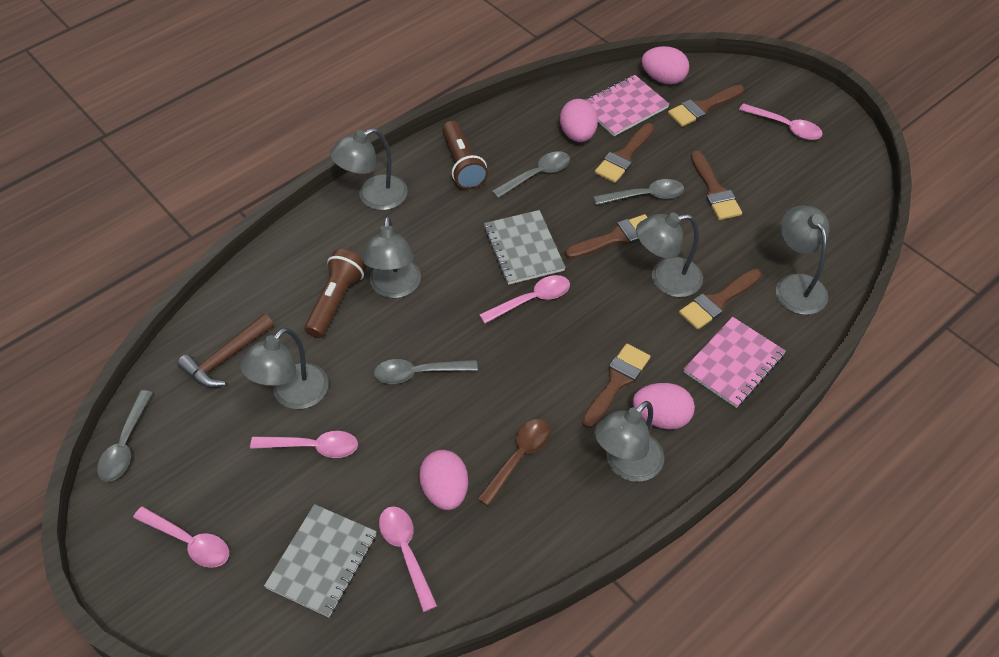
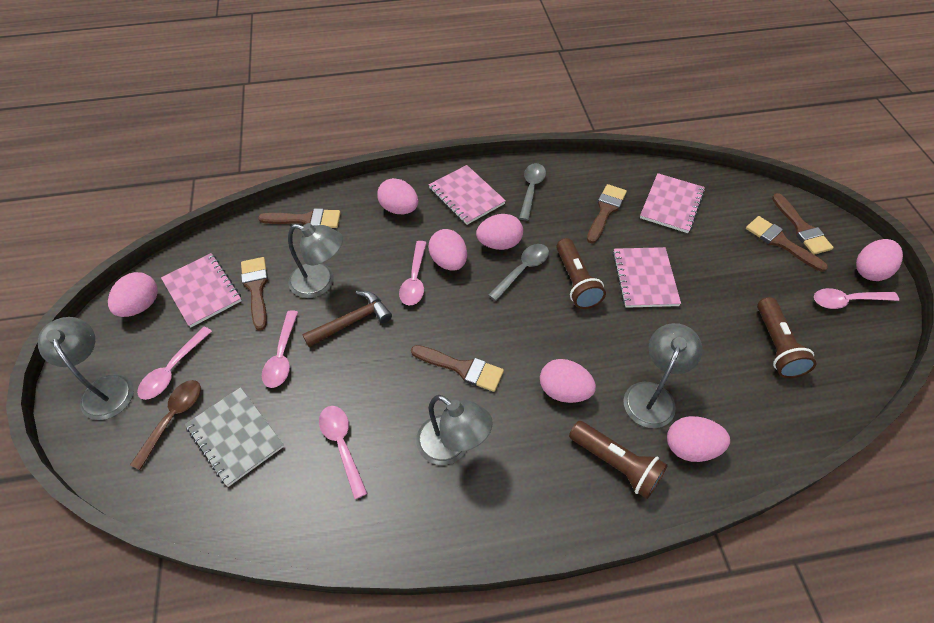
brown flashlight: 2 -> 3
grey lamp: 6 -> 4
grey notebook: 2 -> 1
grey spoon: 4 -> 2
pink egg: 4 -> 7
pink notebook: 2 -> 4

